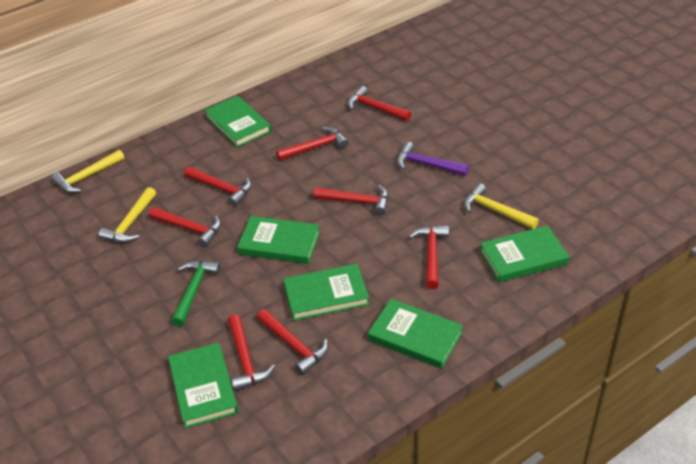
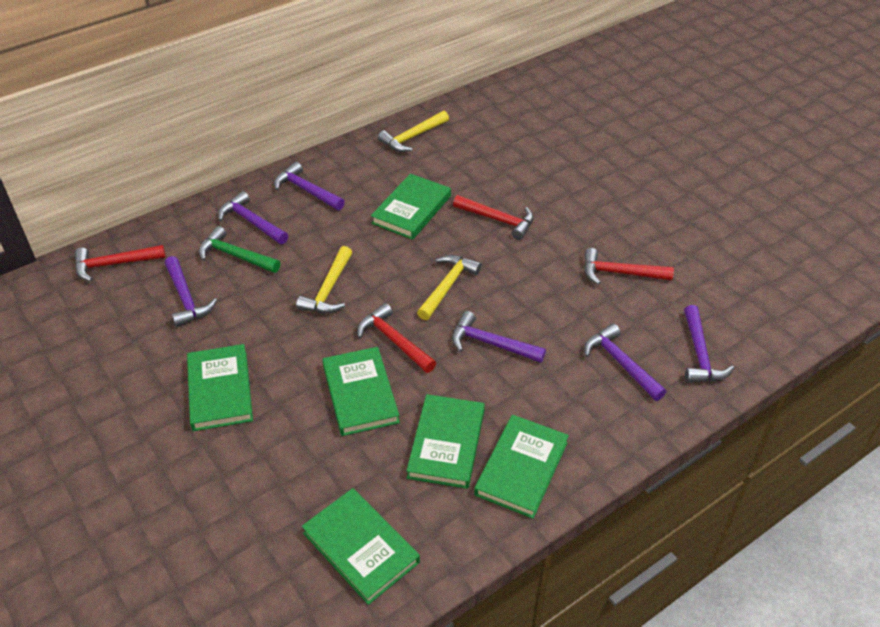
purple hammer: 1 -> 6
red hammer: 8 -> 4

